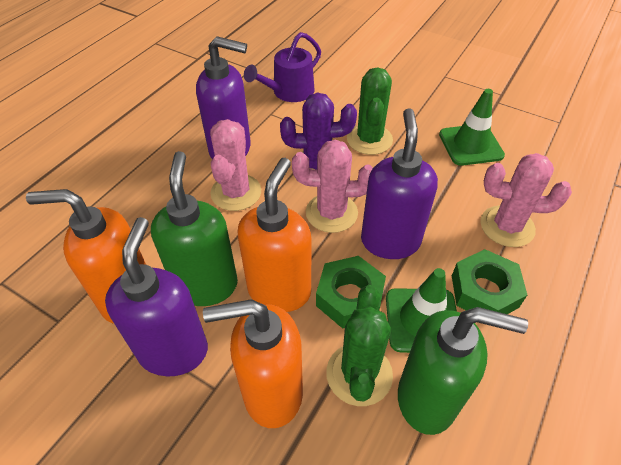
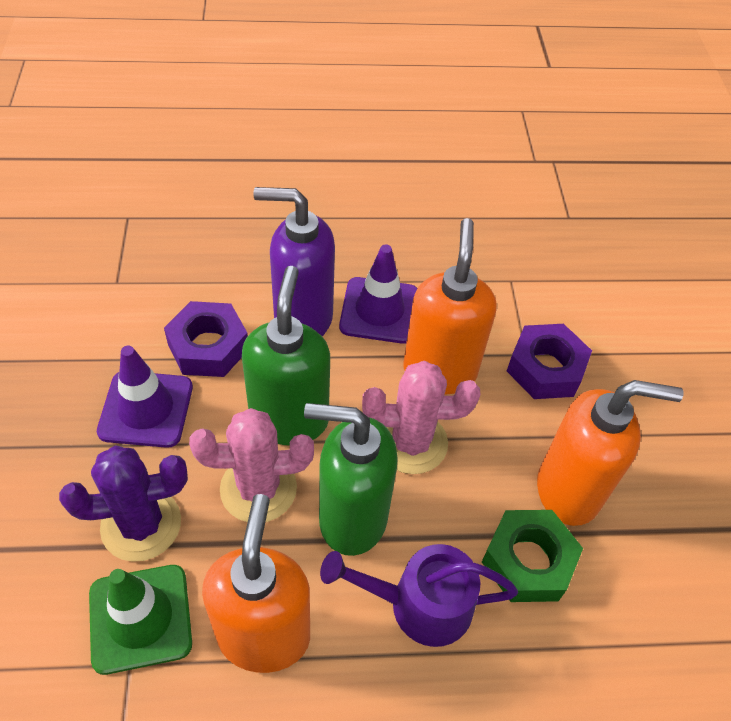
green cactus: 2 -> 0
green nut: 2 -> 1
green traffic cone: 2 -> 1
pink cactus: 3 -> 2
purple nut: 0 -> 2
purple soap dispenser: 3 -> 1
purple traffic cone: 0 -> 2

